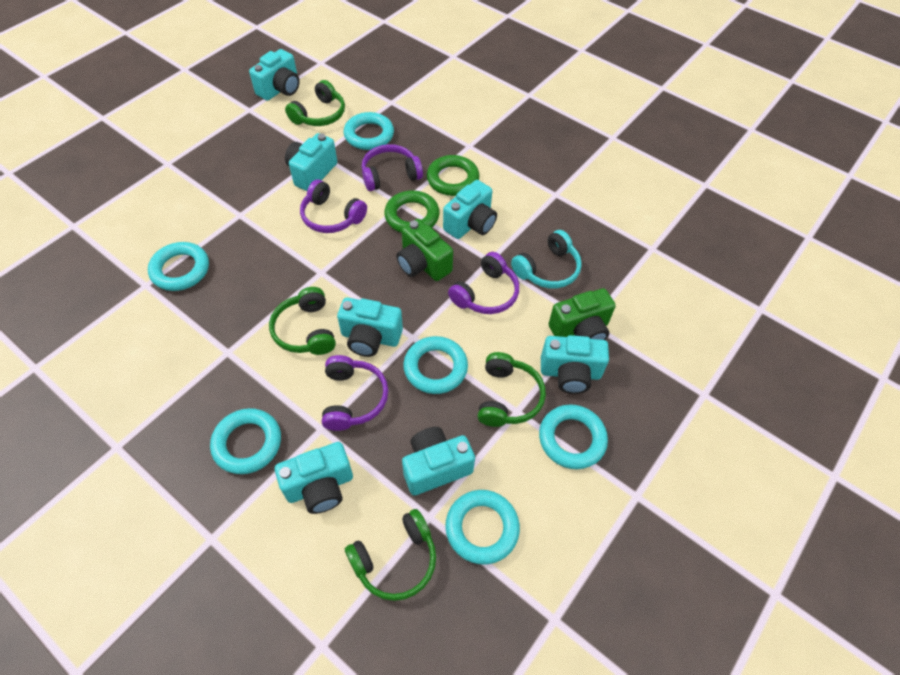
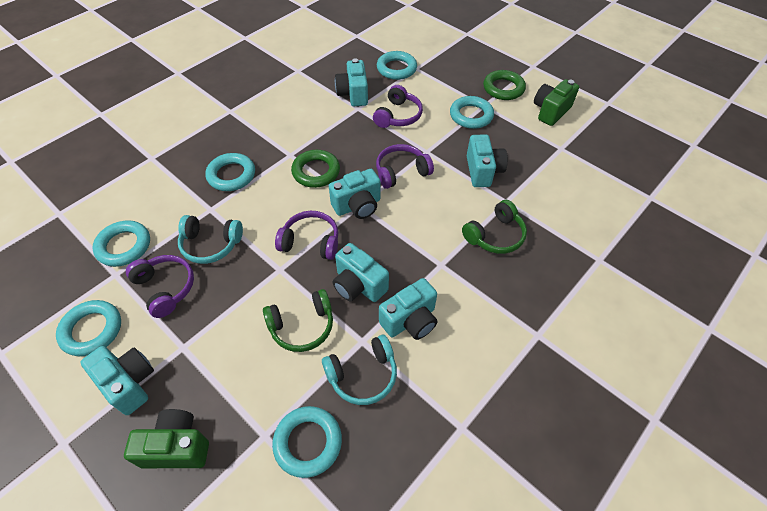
green headphones: 4 -> 2
turquoise camera: 7 -> 6
turquoise headphones: 1 -> 2

